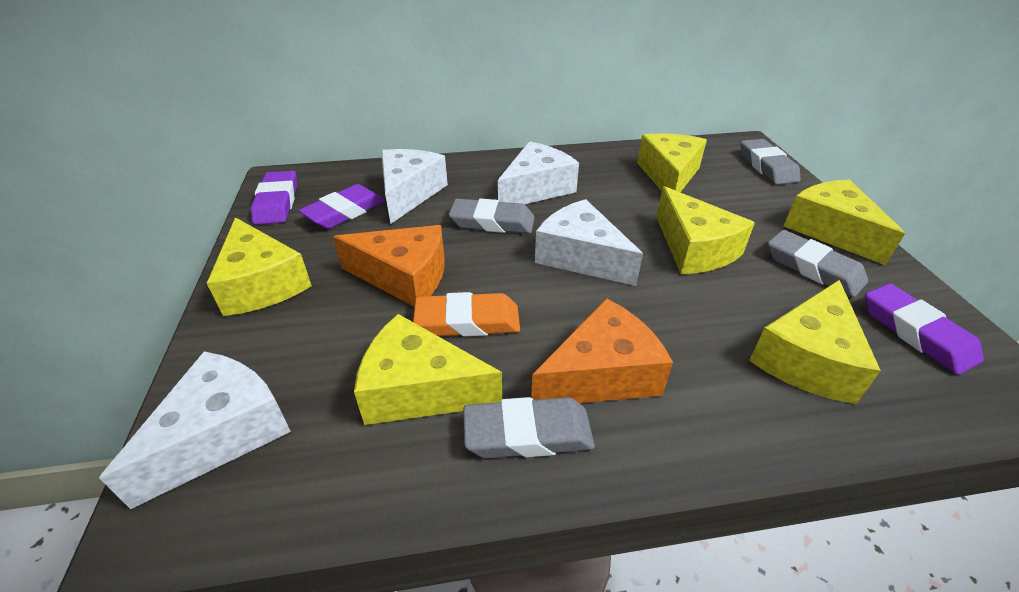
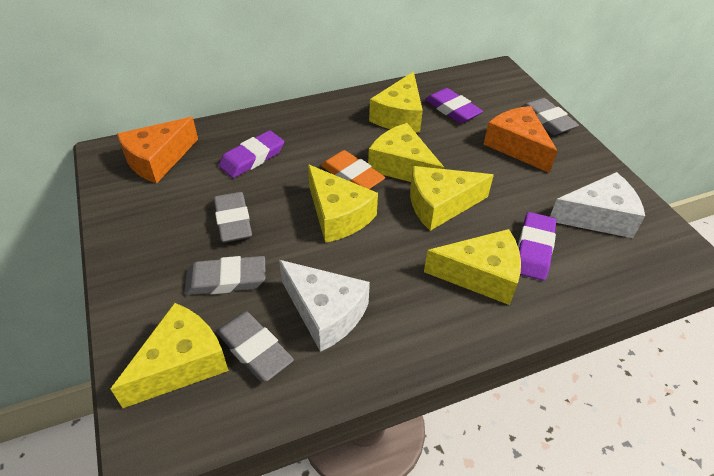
white cheese: 4 -> 2

